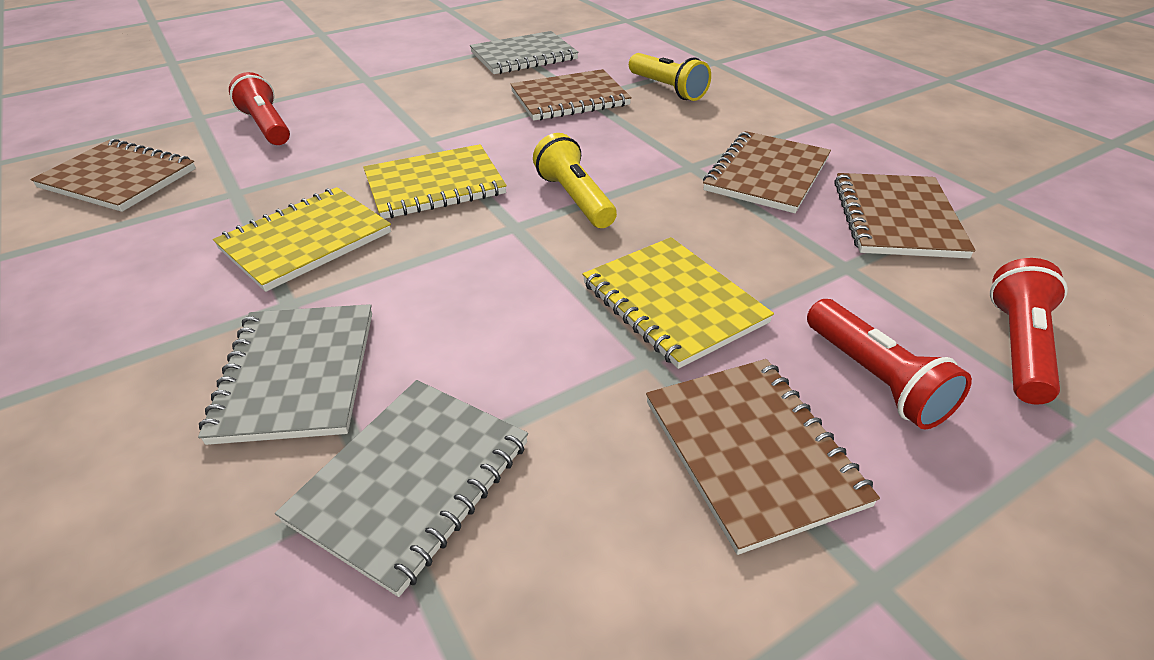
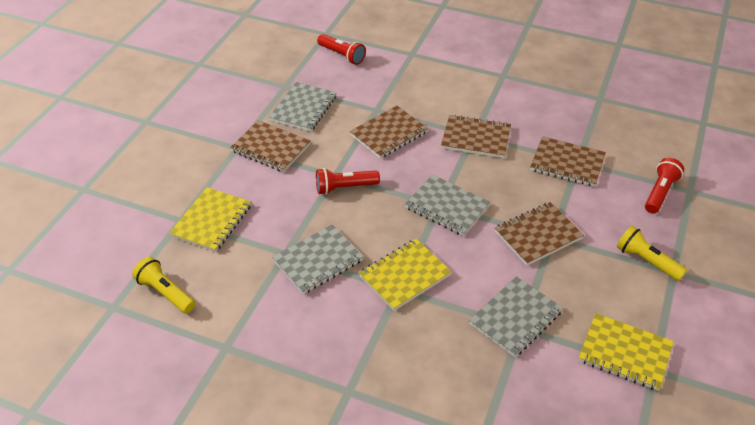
grey notebook: 3 -> 4

